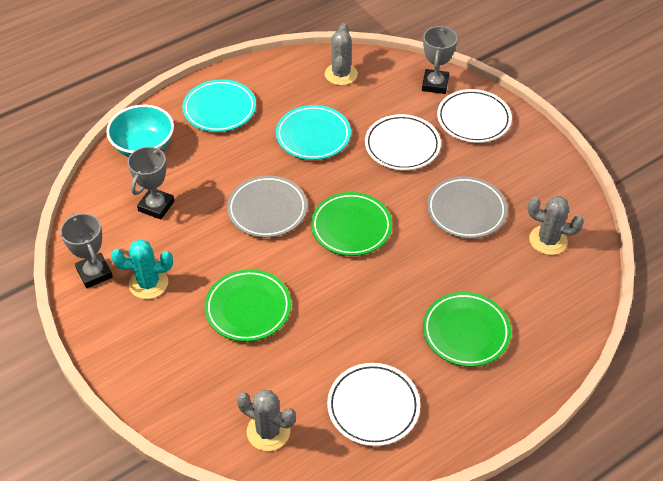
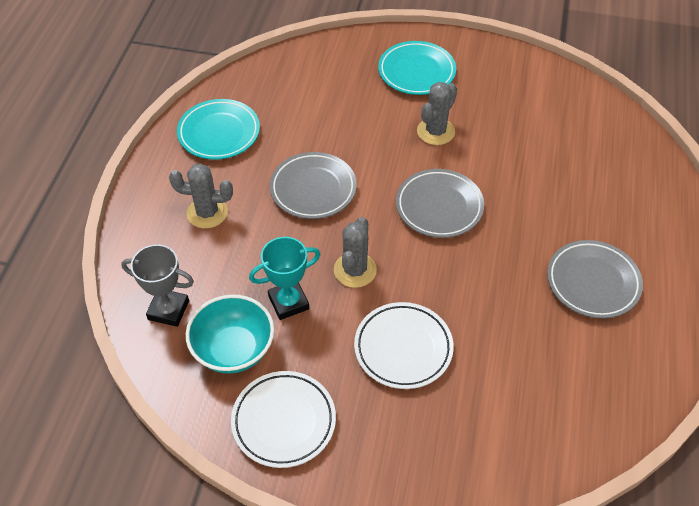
green plate: 3 -> 0
grey plate: 2 -> 3
grey trophy: 3 -> 1
turquoise cactus: 1 -> 0
turquoise trophy: 0 -> 1
white plate: 3 -> 2

